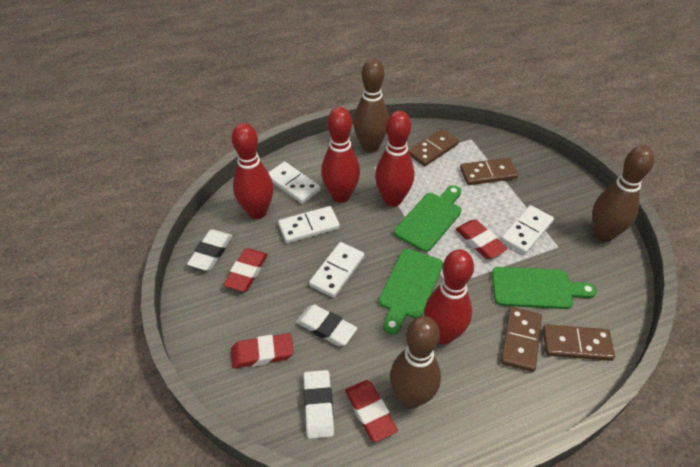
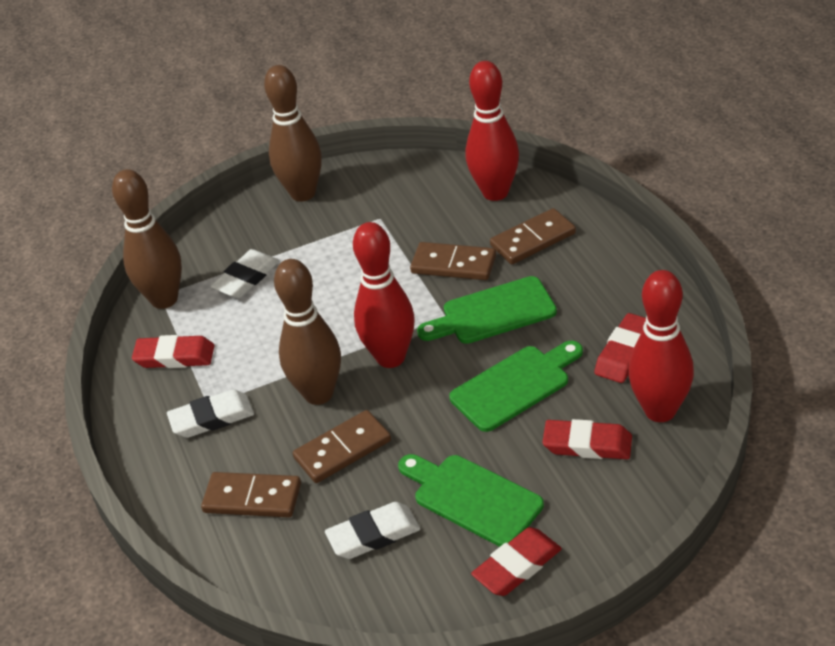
red bowling pin: 4 -> 3
white domino: 4 -> 0

